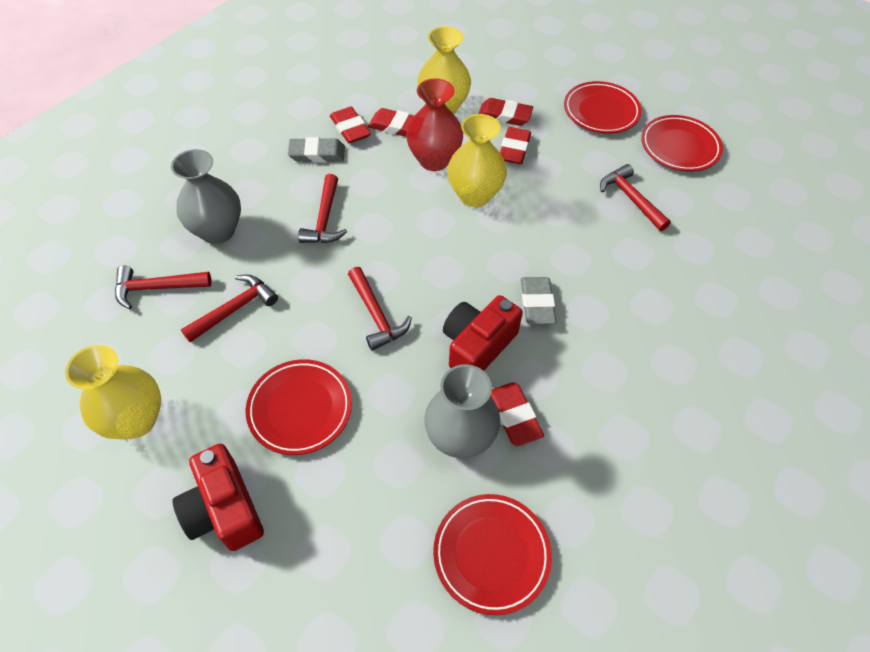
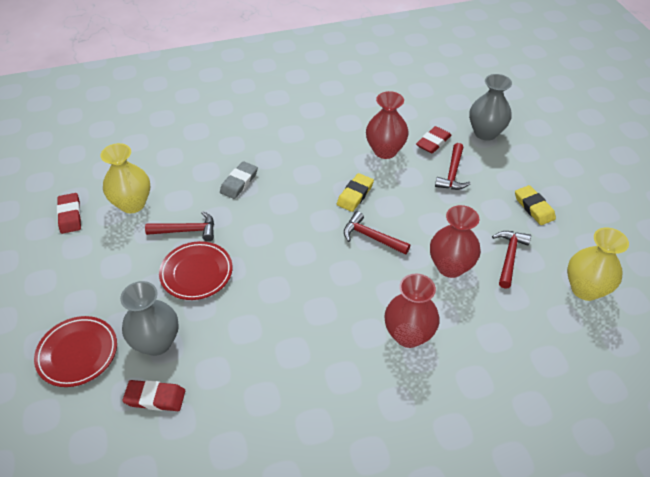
grey eraser: 2 -> 1
red camera: 2 -> 0
red eraser: 5 -> 3
red hammer: 5 -> 4
red plate: 4 -> 2
red vase: 1 -> 3
yellow eraser: 0 -> 2
yellow vase: 3 -> 2

